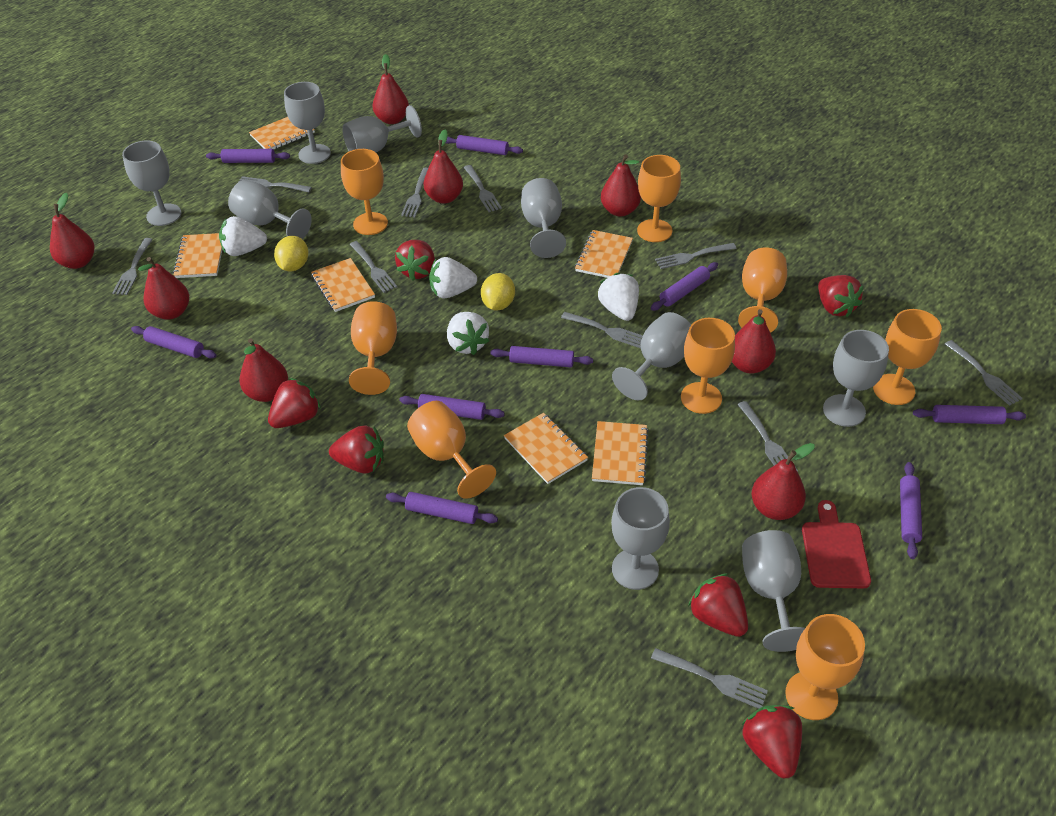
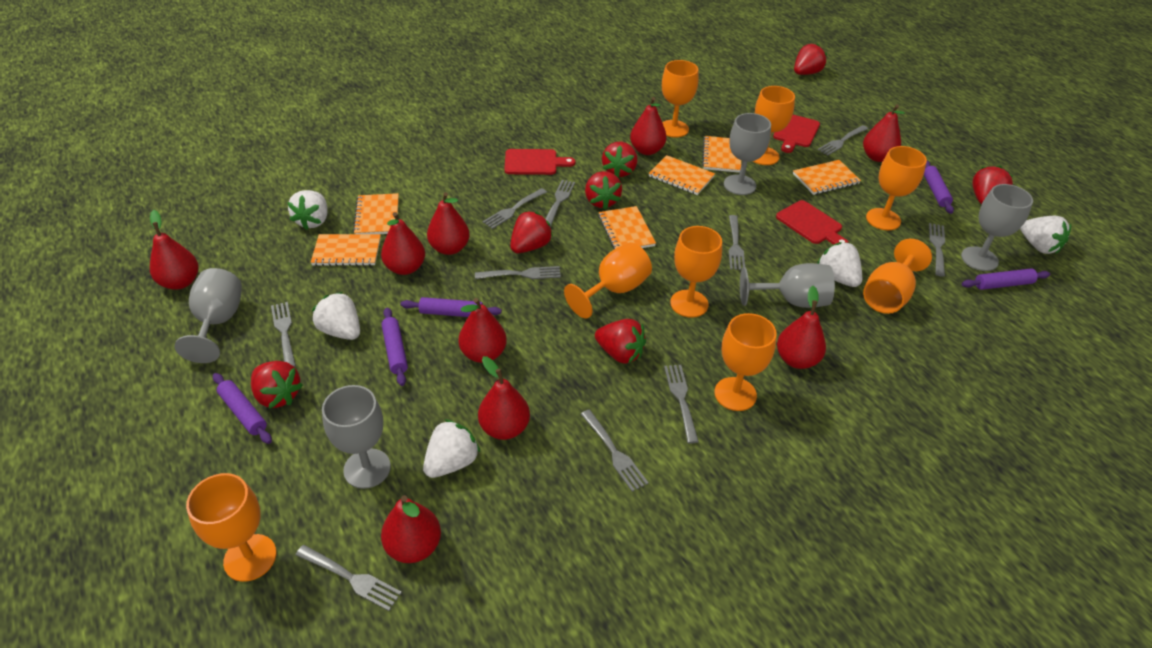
grey goblet: 9 -> 5
purple rolling pin: 9 -> 5
red cutting board: 1 -> 3
red pear: 8 -> 9
red strawberry: 6 -> 7
white strawberry: 4 -> 5
yellow lemon: 2 -> 0

